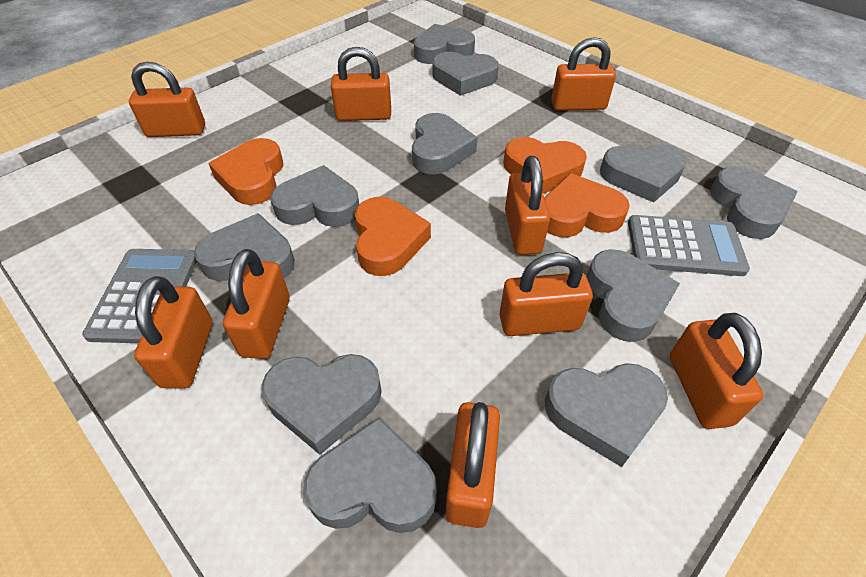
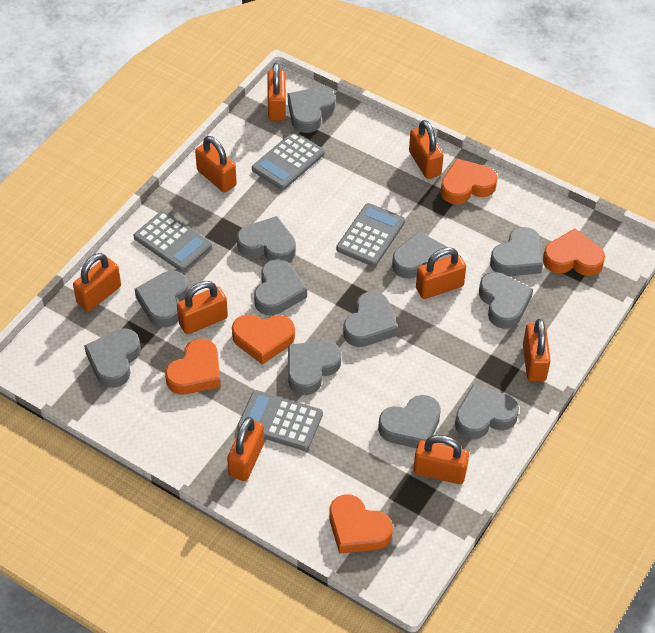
grey calculator: 2 -> 4
grey heart: 11 -> 12
orange heart: 4 -> 5

